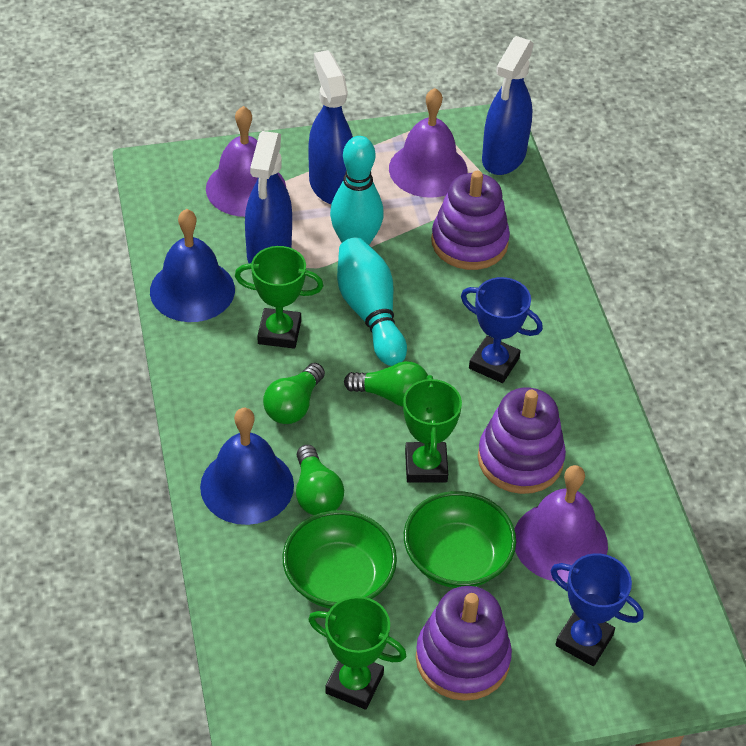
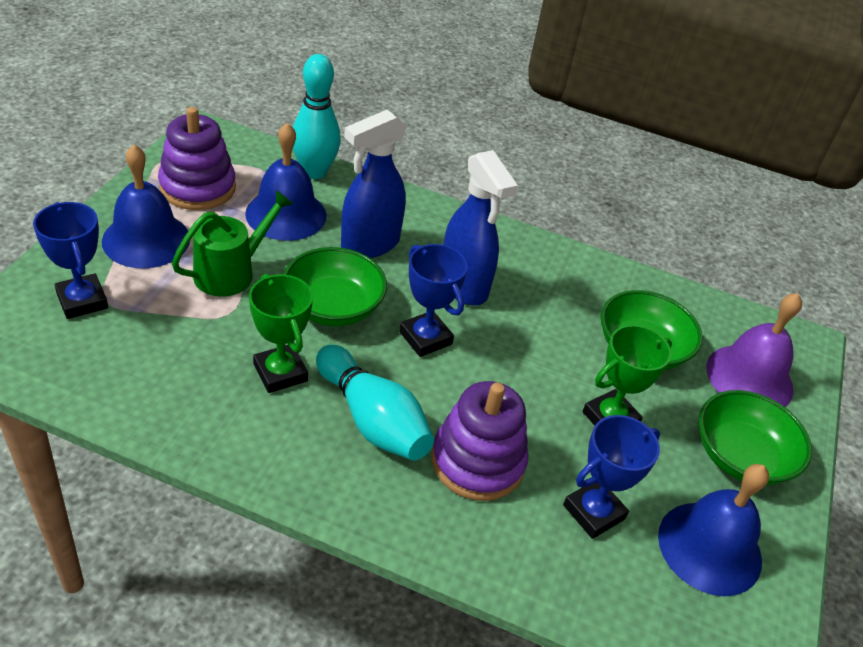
blue bell: 2 -> 3
blue spray bottle: 3 -> 2
blue trophy: 2 -> 3
green bowl: 2 -> 3
green light bulb: 3 -> 0
green trophy: 3 -> 2
green watering can: 0 -> 1
purple bell: 3 -> 1
purple stacking toy: 3 -> 2

